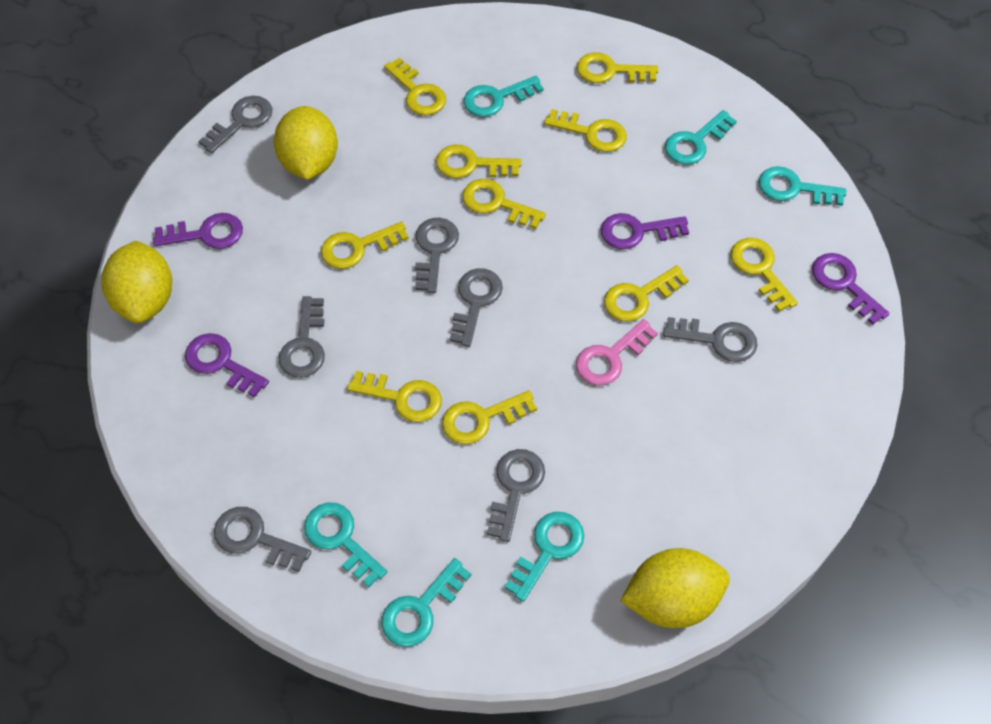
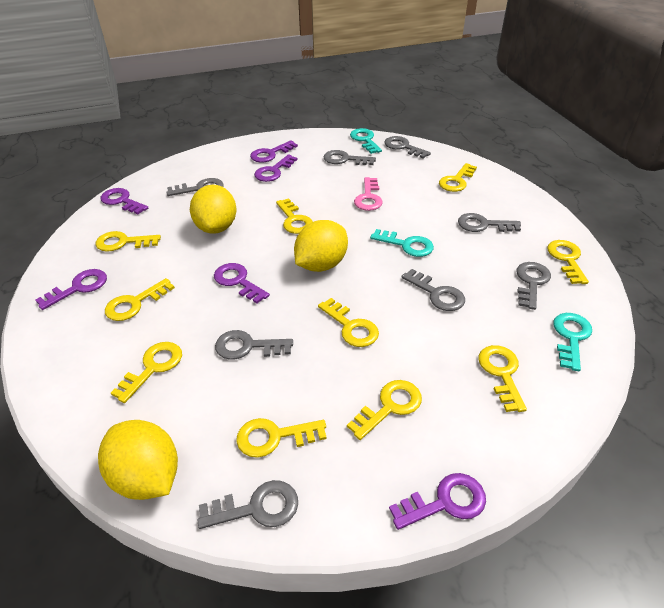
grey key: 7 -> 8
purple key: 4 -> 6
turquoise key: 6 -> 3

